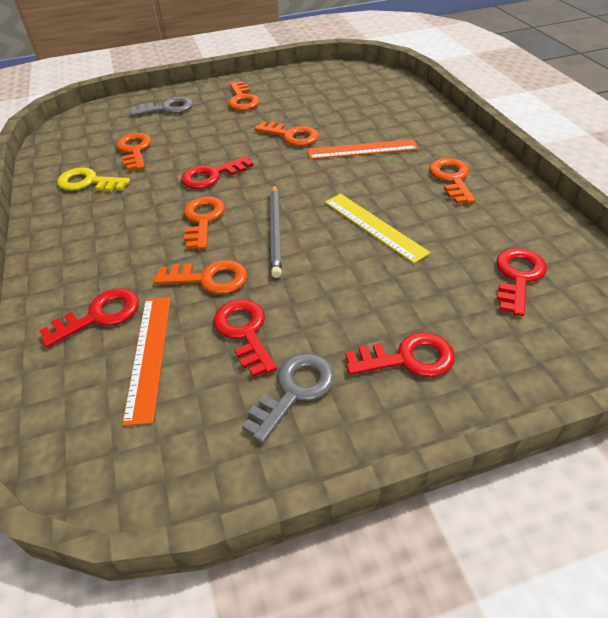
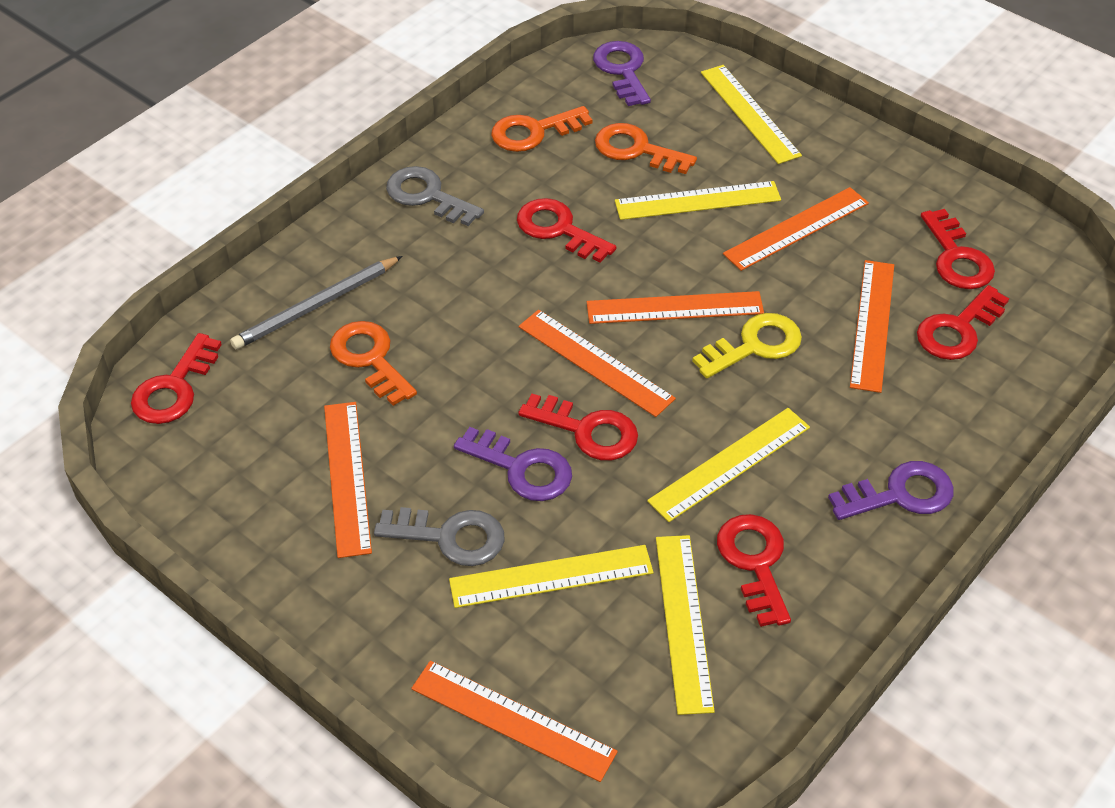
orange key: 6 -> 3
orange ruler: 2 -> 6
purple key: 0 -> 3
red key: 5 -> 6
yellow ruler: 1 -> 5

